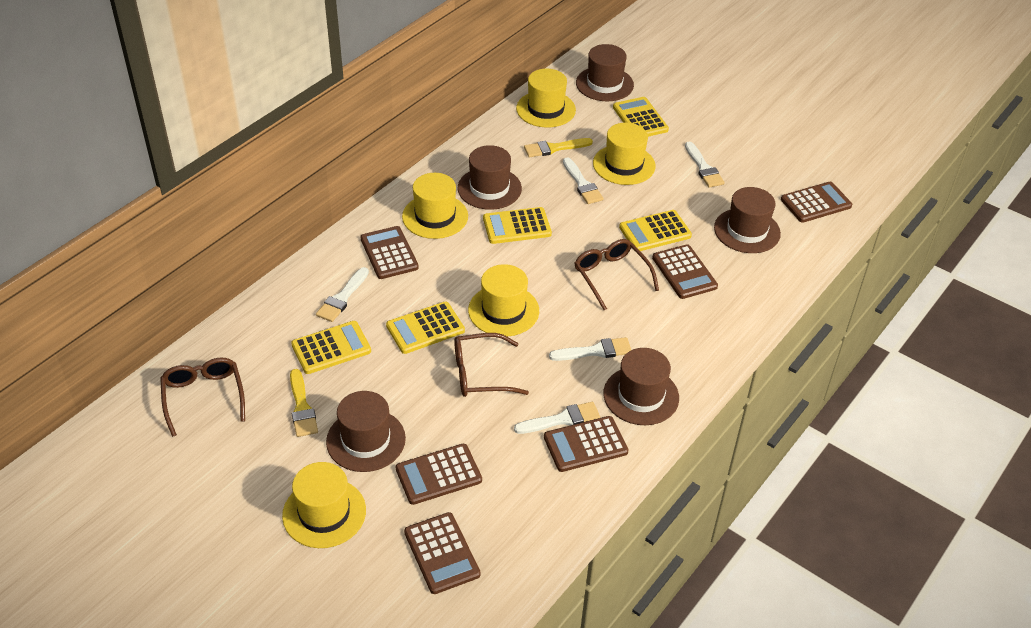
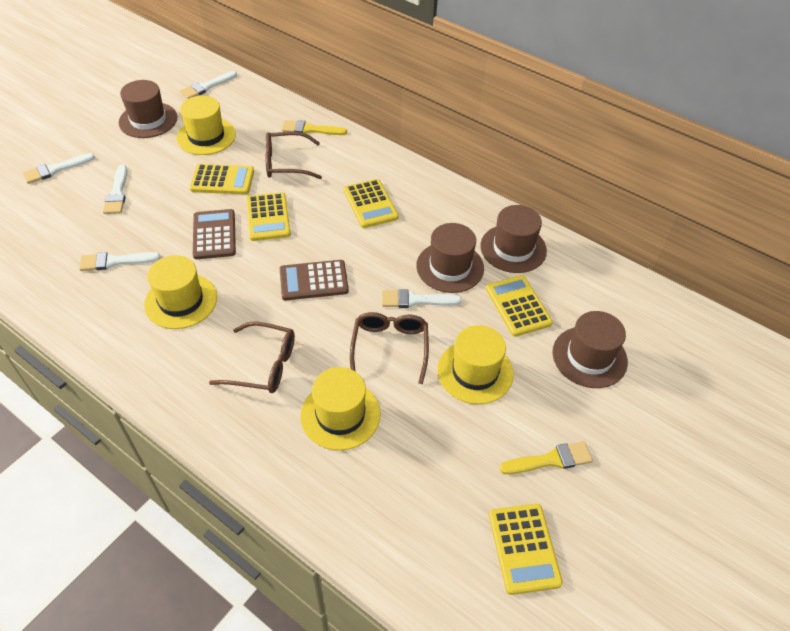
brown calculator: 6 -> 2
brown hat: 5 -> 4
yellow hat: 5 -> 4

